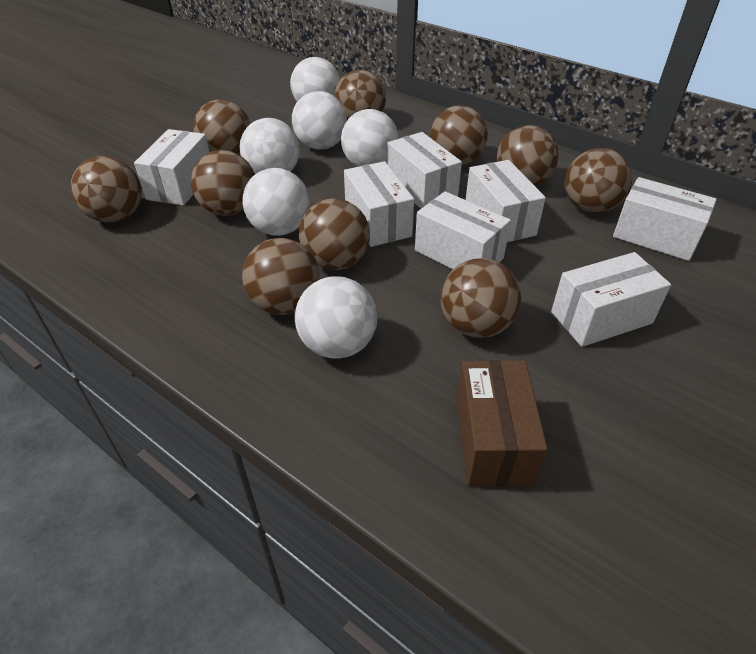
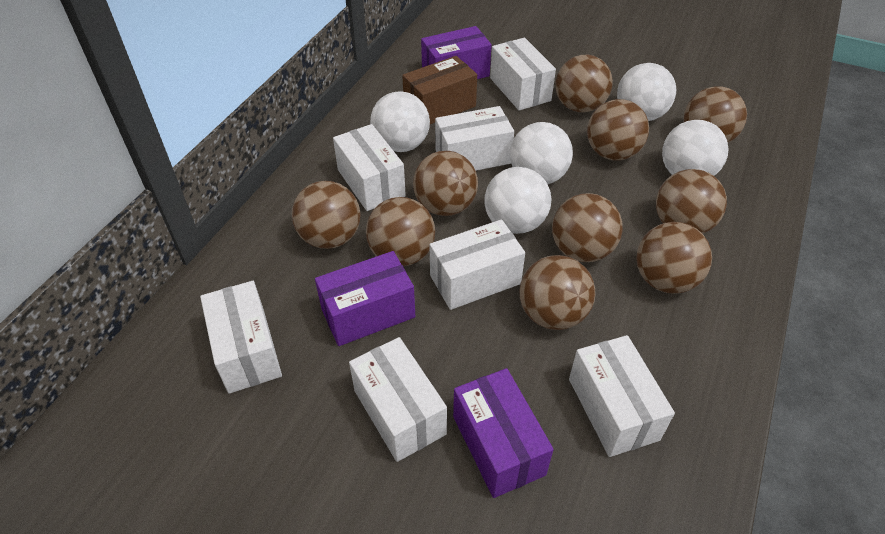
purple box: 0 -> 3
white ball: 6 -> 5

